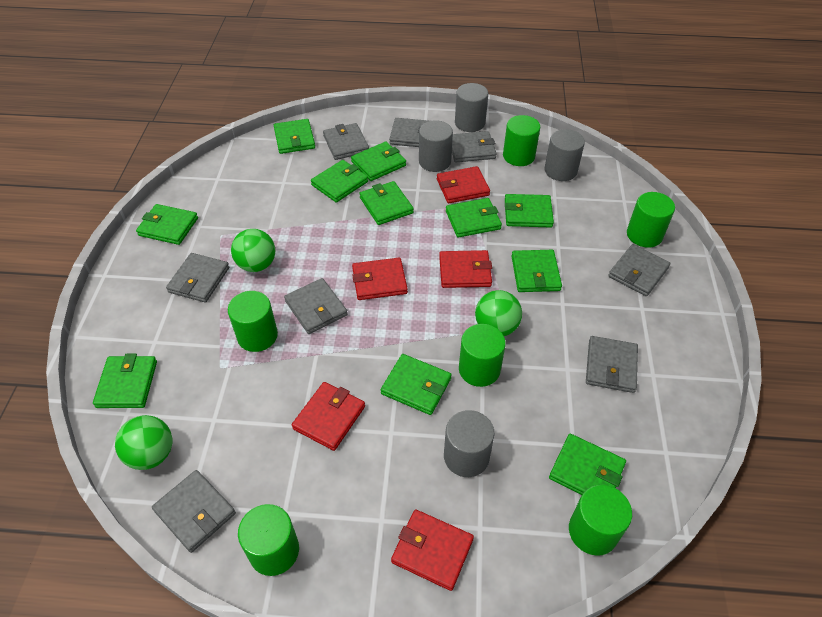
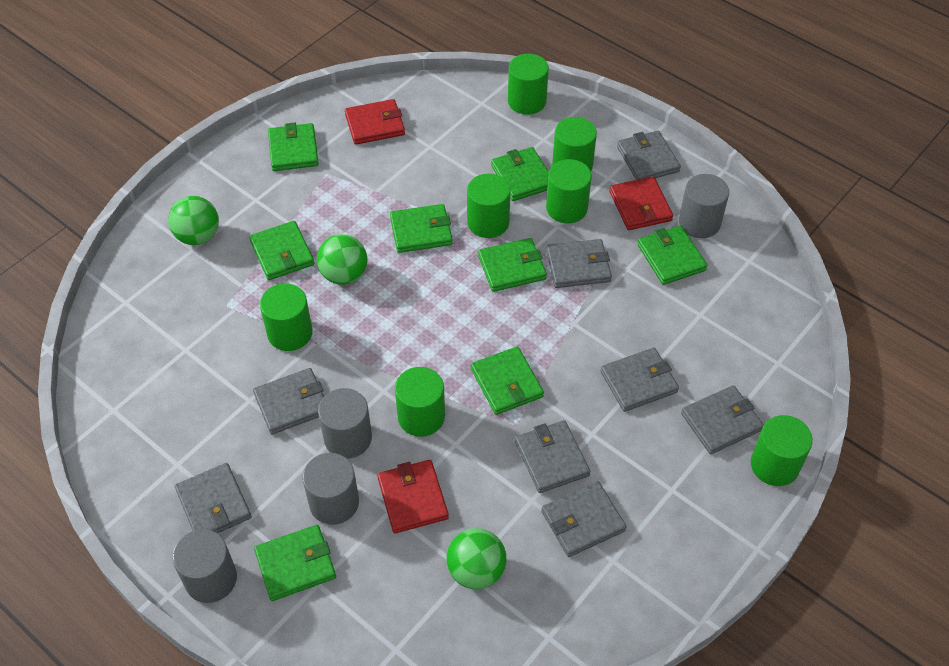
green cylinder: 6 -> 7
green wallet: 11 -> 8
red wallet: 5 -> 3

